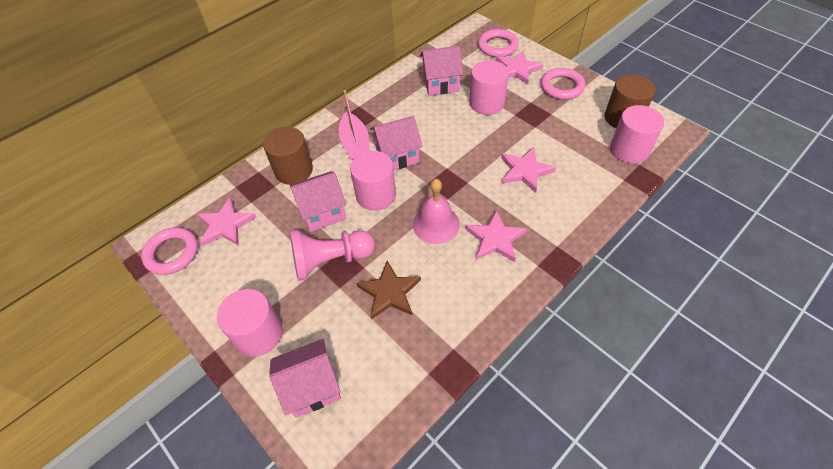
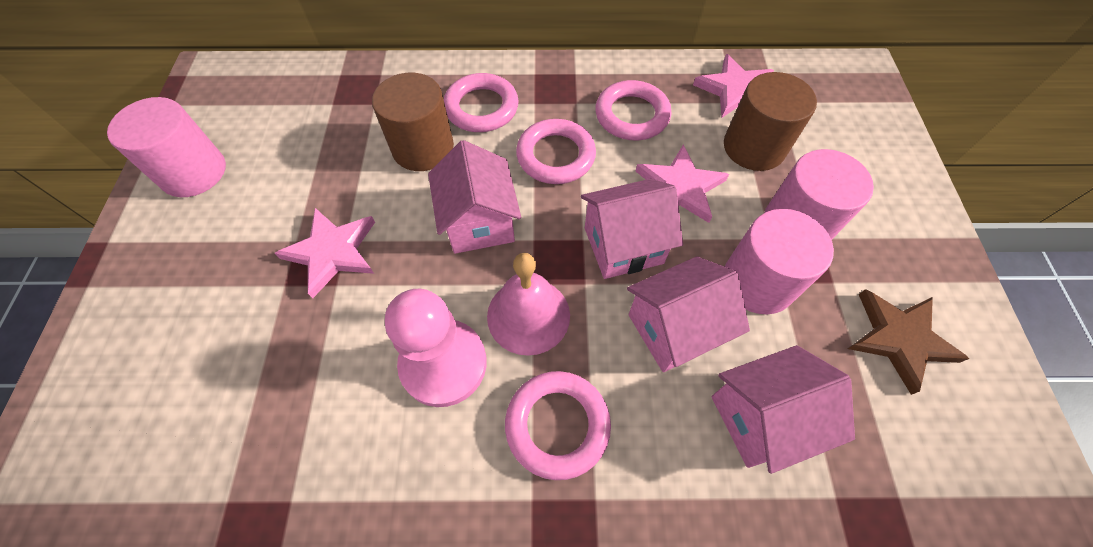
pink boat: 1 -> 0
pink cylinder: 4 -> 3
pink ring: 3 -> 4
pink star: 4 -> 3

